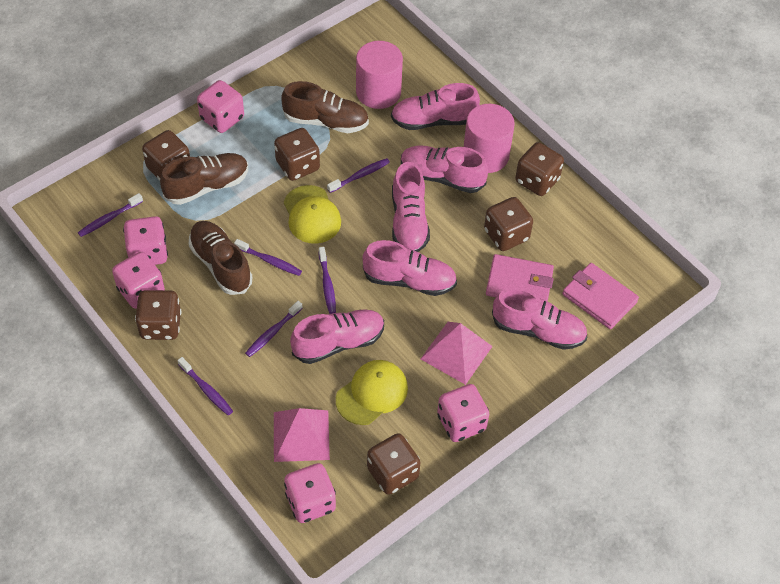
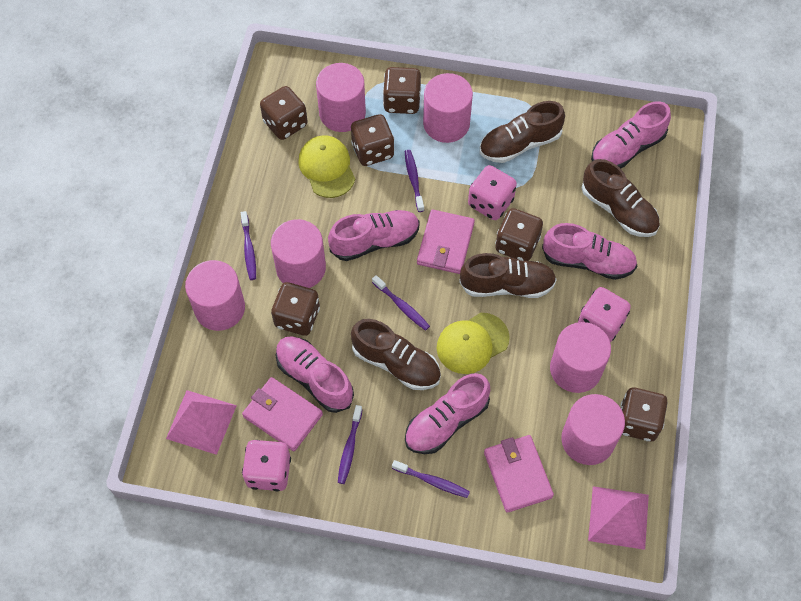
brown shoe: 3 -> 4
pink cylinder: 2 -> 6
pink dice: 5 -> 3
pink shoe: 6 -> 5
pink wallet: 2 -> 3
purple toothbrush: 6 -> 5

